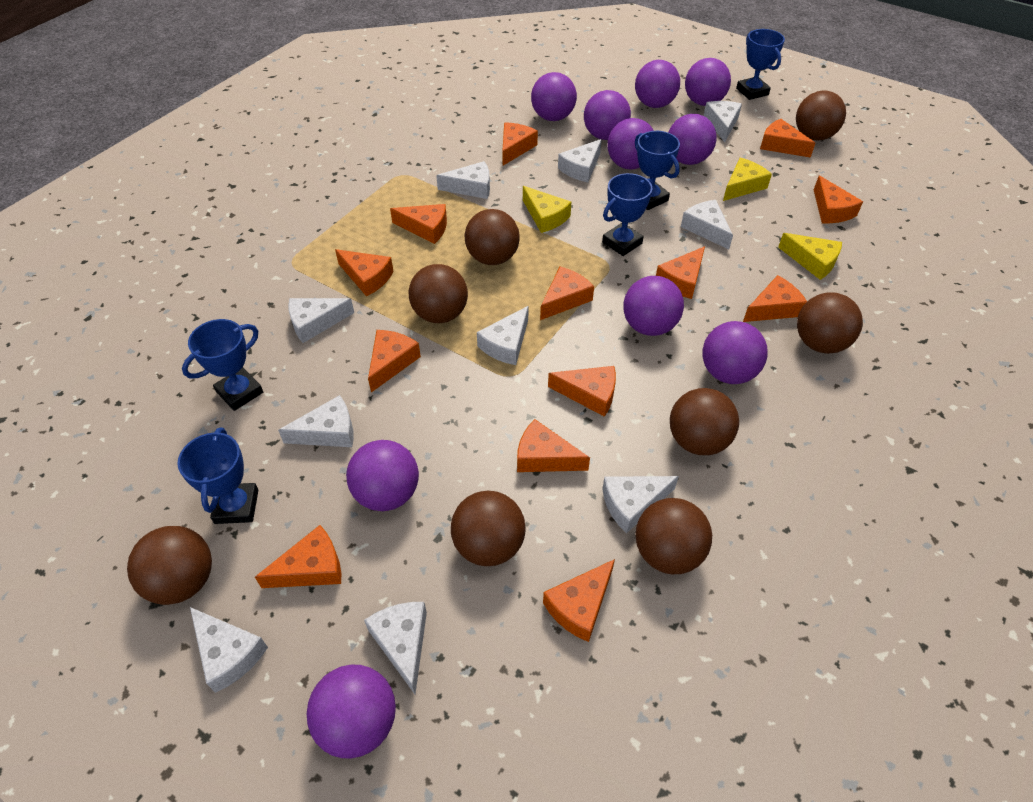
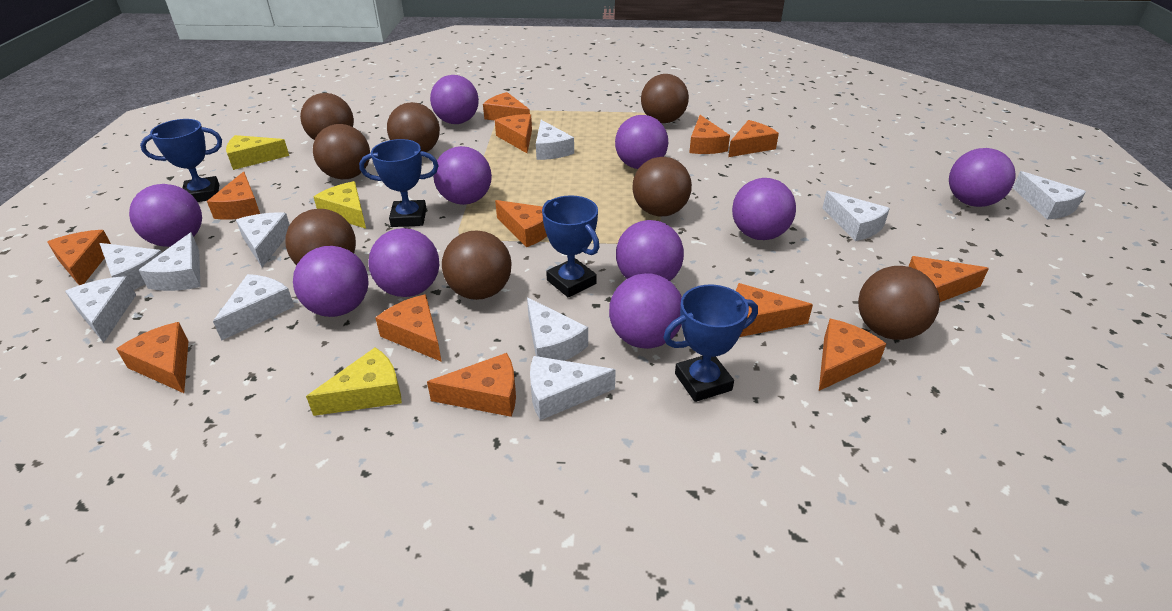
blue trophy: 5 -> 4

